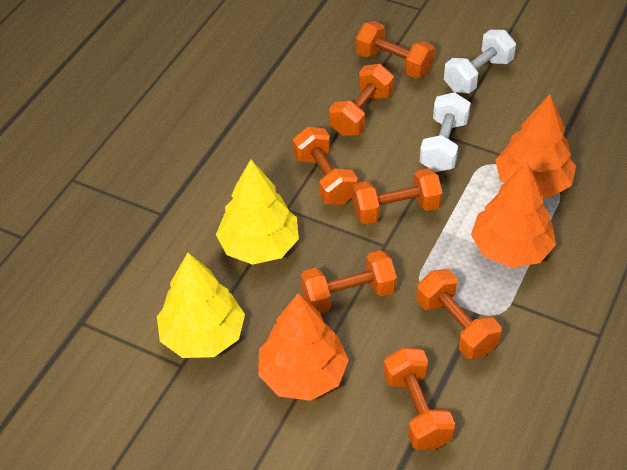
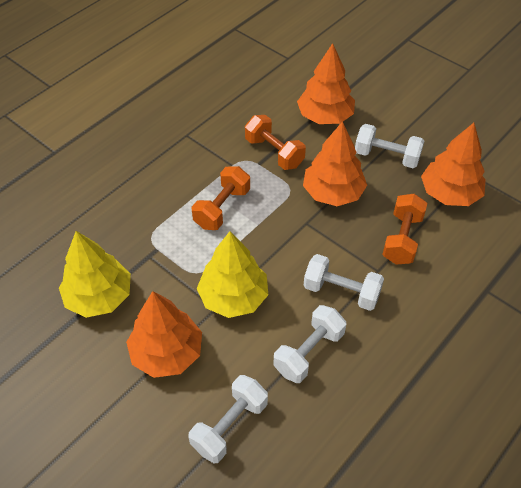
orange dumbbell: 7 -> 3
orange tree: 3 -> 4
white dumbbell: 2 -> 4

